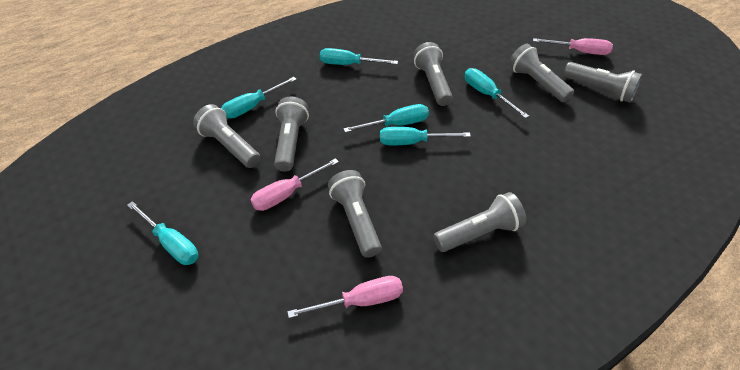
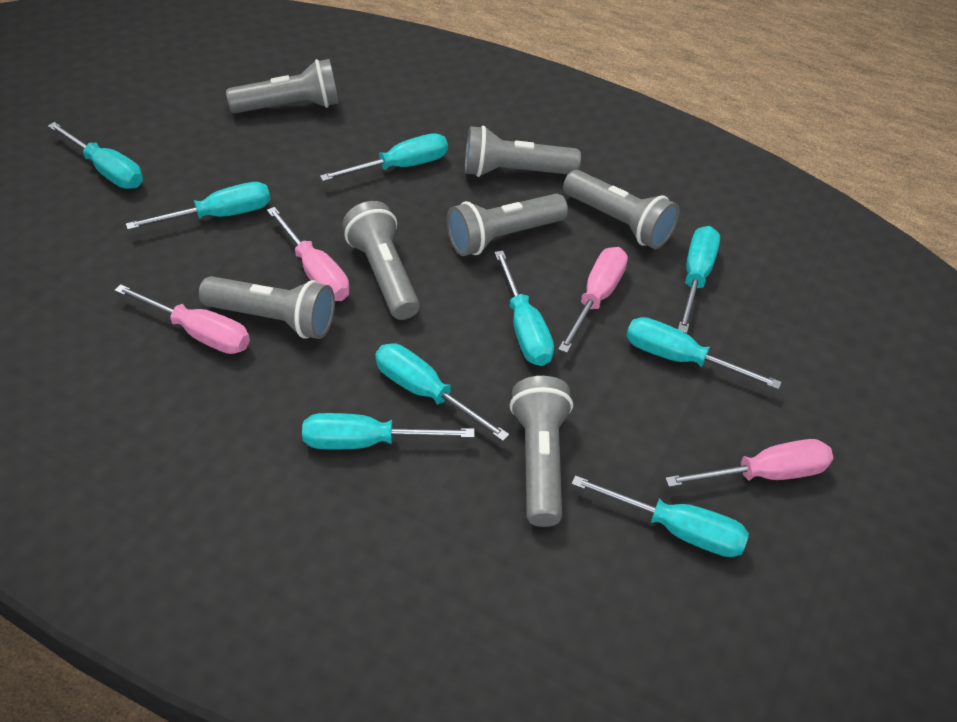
pink screwdriver: 3 -> 4
turquoise screwdriver: 6 -> 9

